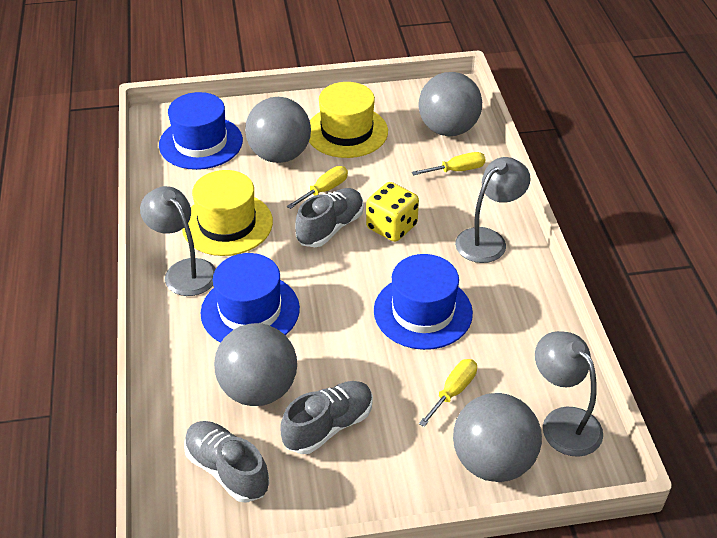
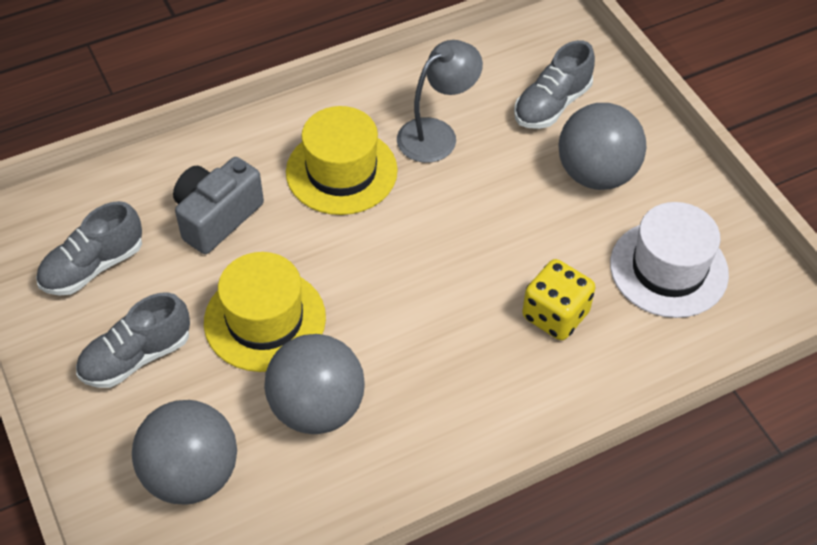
blue hat: 3 -> 0
grey ball: 4 -> 3
grey camera: 0 -> 1
grey lamp: 3 -> 1
white hat: 0 -> 1
yellow screwdriver: 3 -> 0

